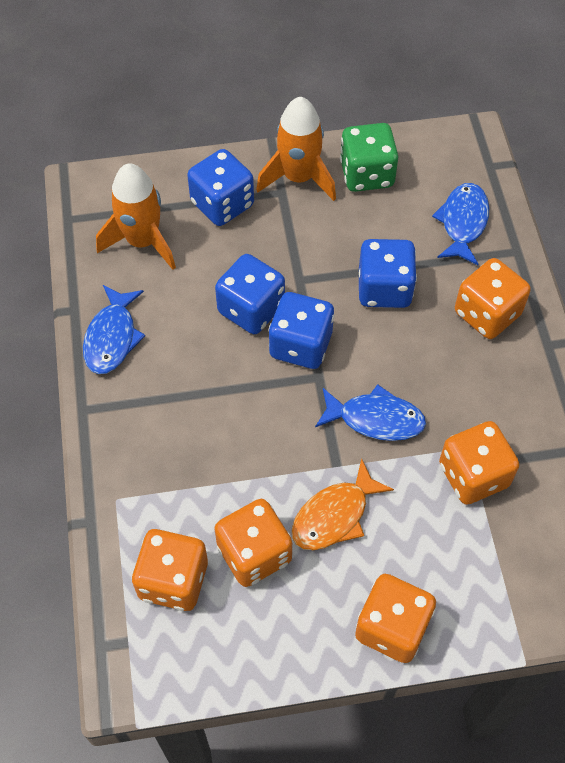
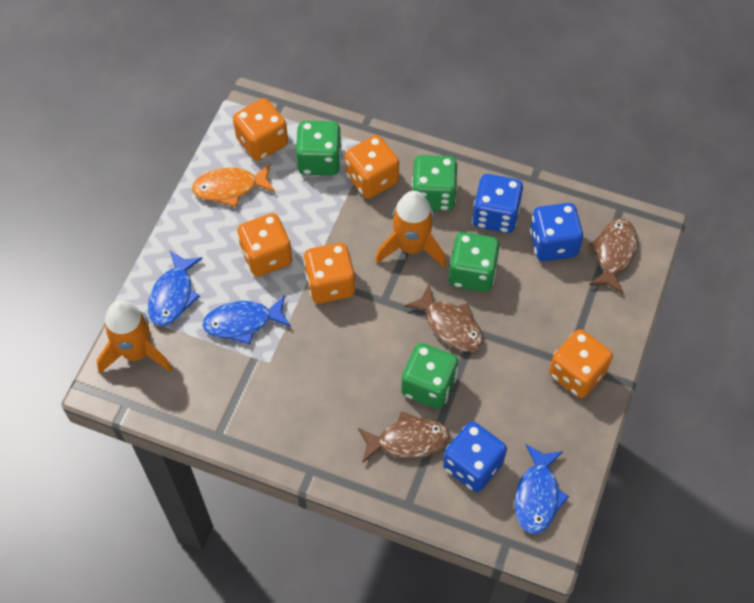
blue dice: 4 -> 3
brown fish: 0 -> 3
green dice: 1 -> 4

